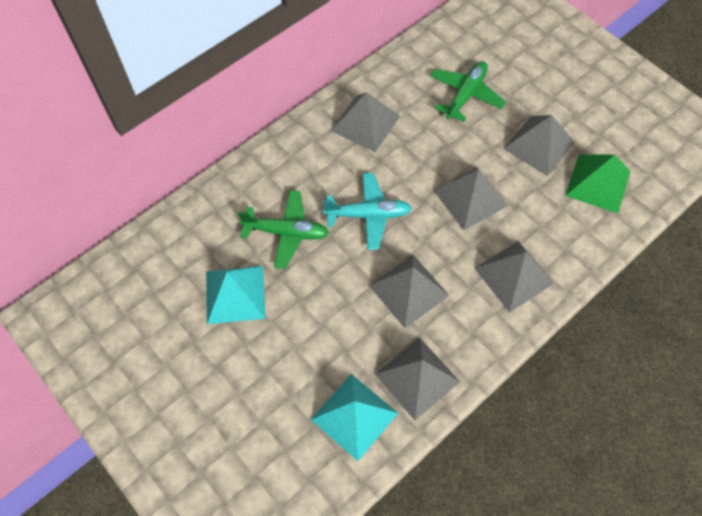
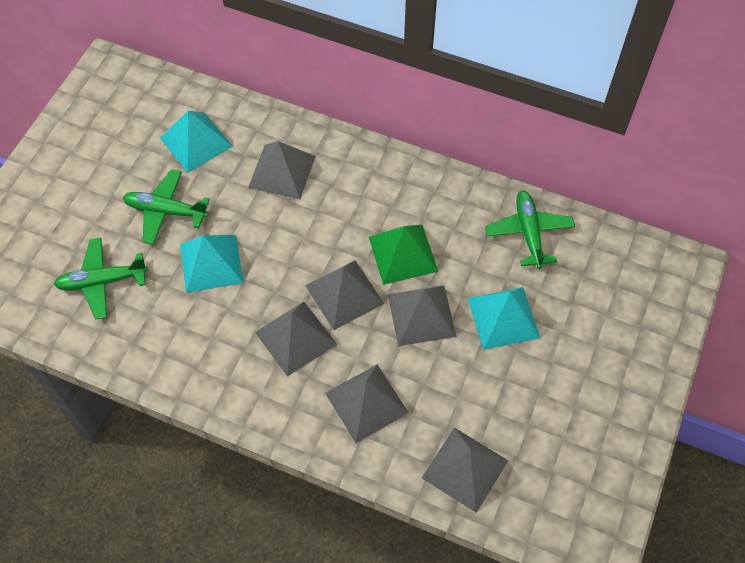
green plane: 2 -> 3
turquoise plane: 1 -> 0
turquoise pyramid: 2 -> 3

